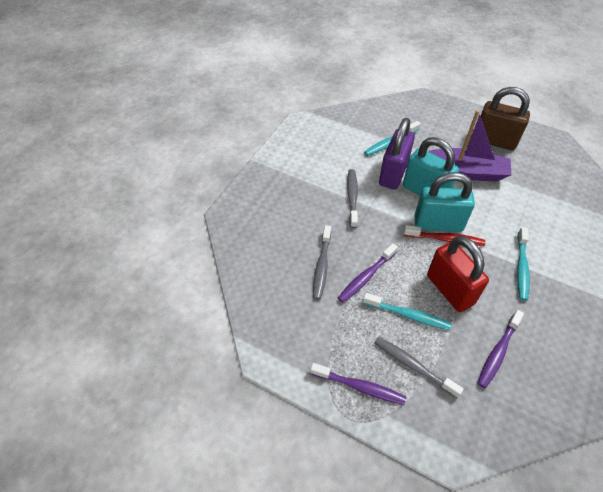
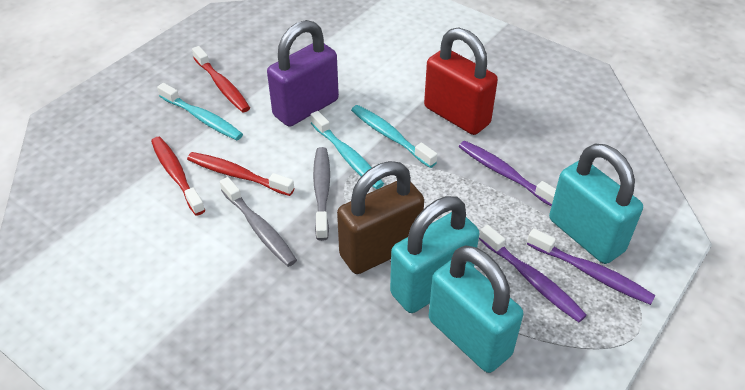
grey toothbrush: 3 -> 2
purple boat: 1 -> 0
red toothbrush: 1 -> 3
turquoise padlock: 2 -> 3

